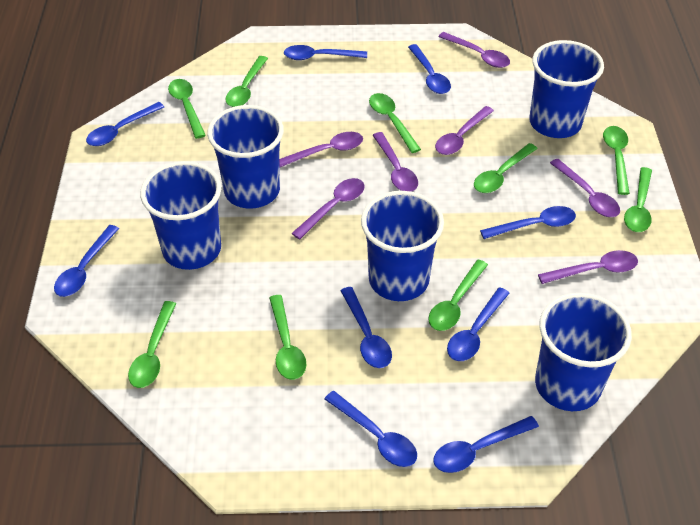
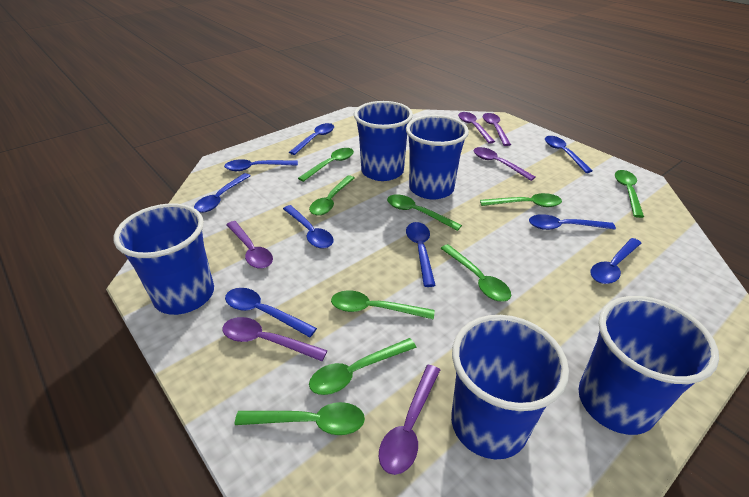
purple spoon: 7 -> 6

